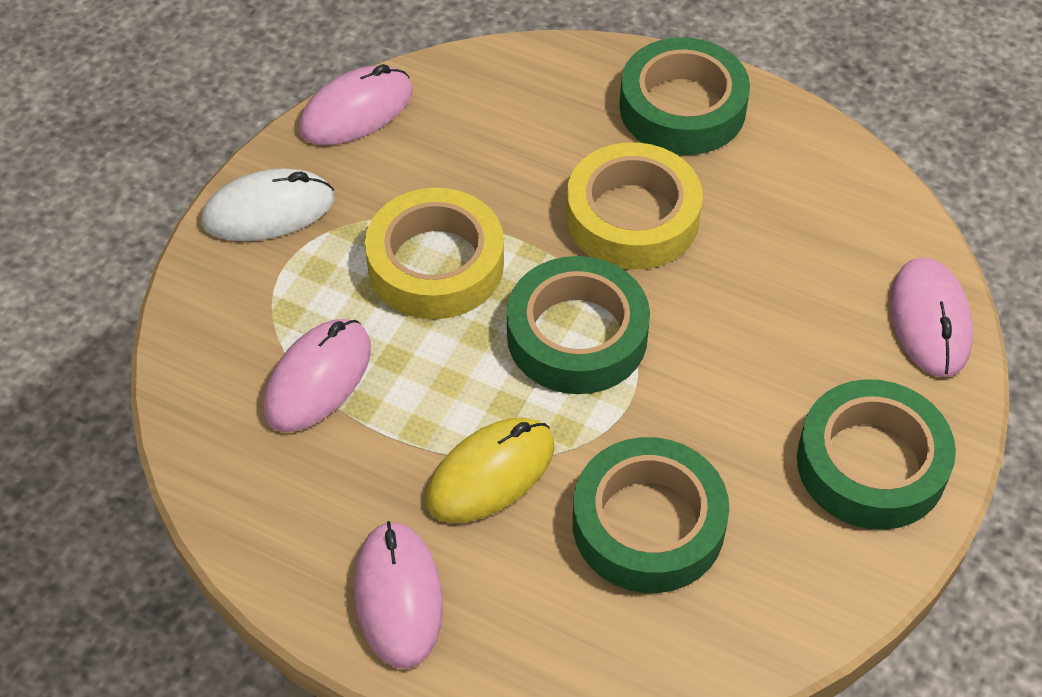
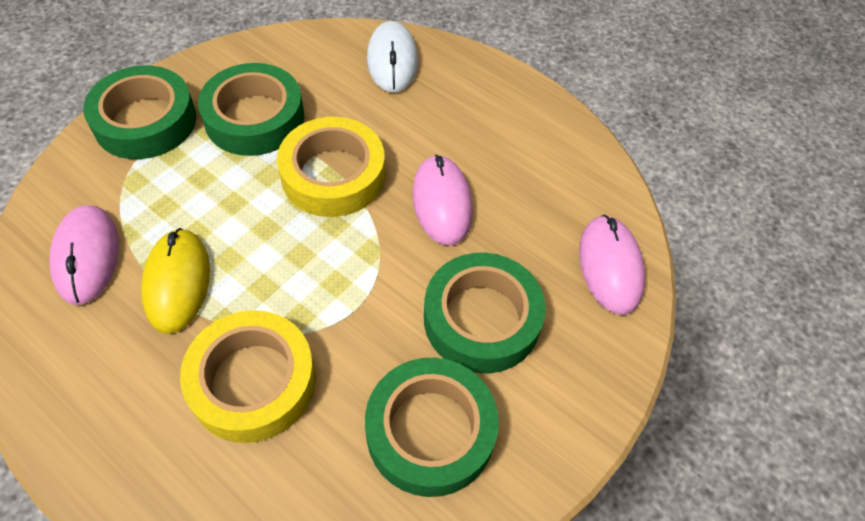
pink mouse: 4 -> 3

